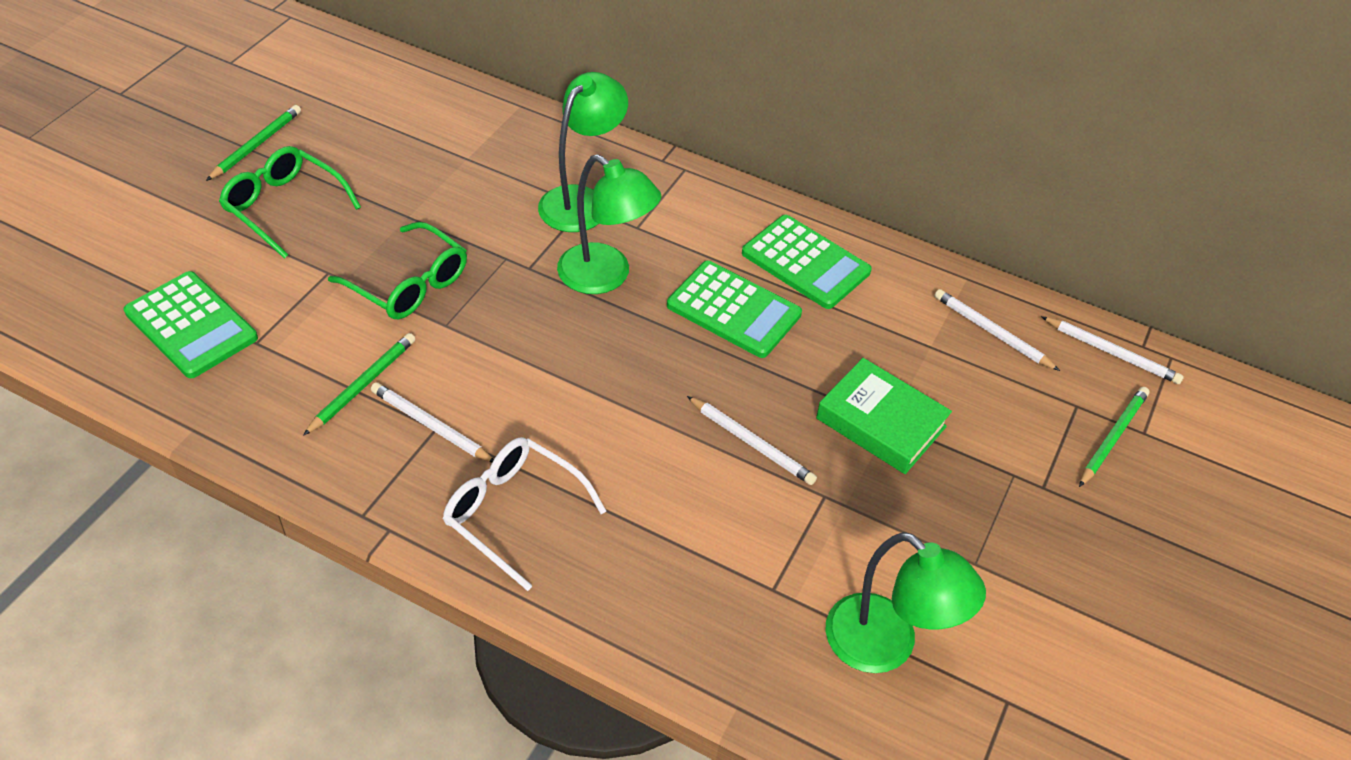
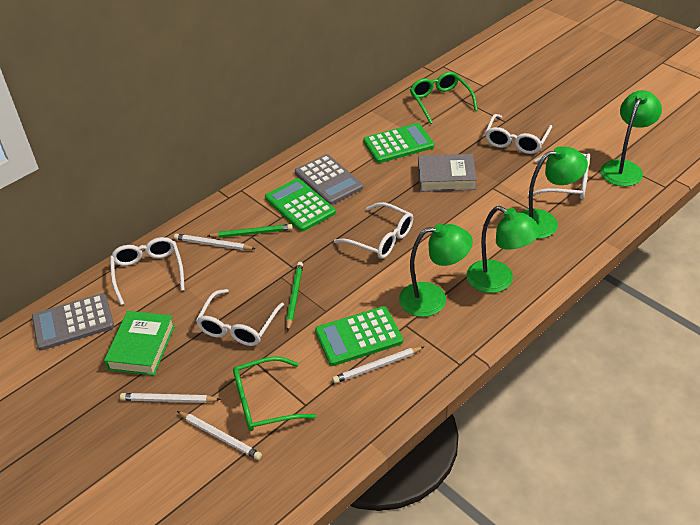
green lamp: 3 -> 4
green pencil: 3 -> 2
grey book: 0 -> 1
grey calculator: 0 -> 2
white glasses: 1 -> 5

